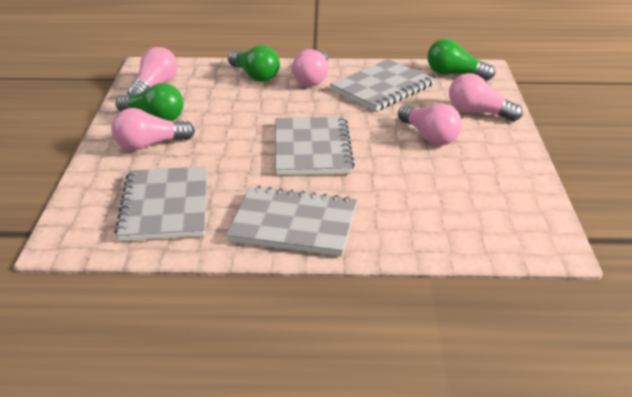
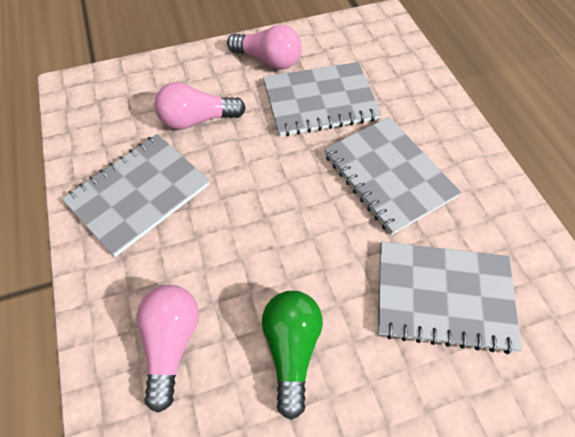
green light bulb: 3 -> 1
pink light bulb: 5 -> 3

